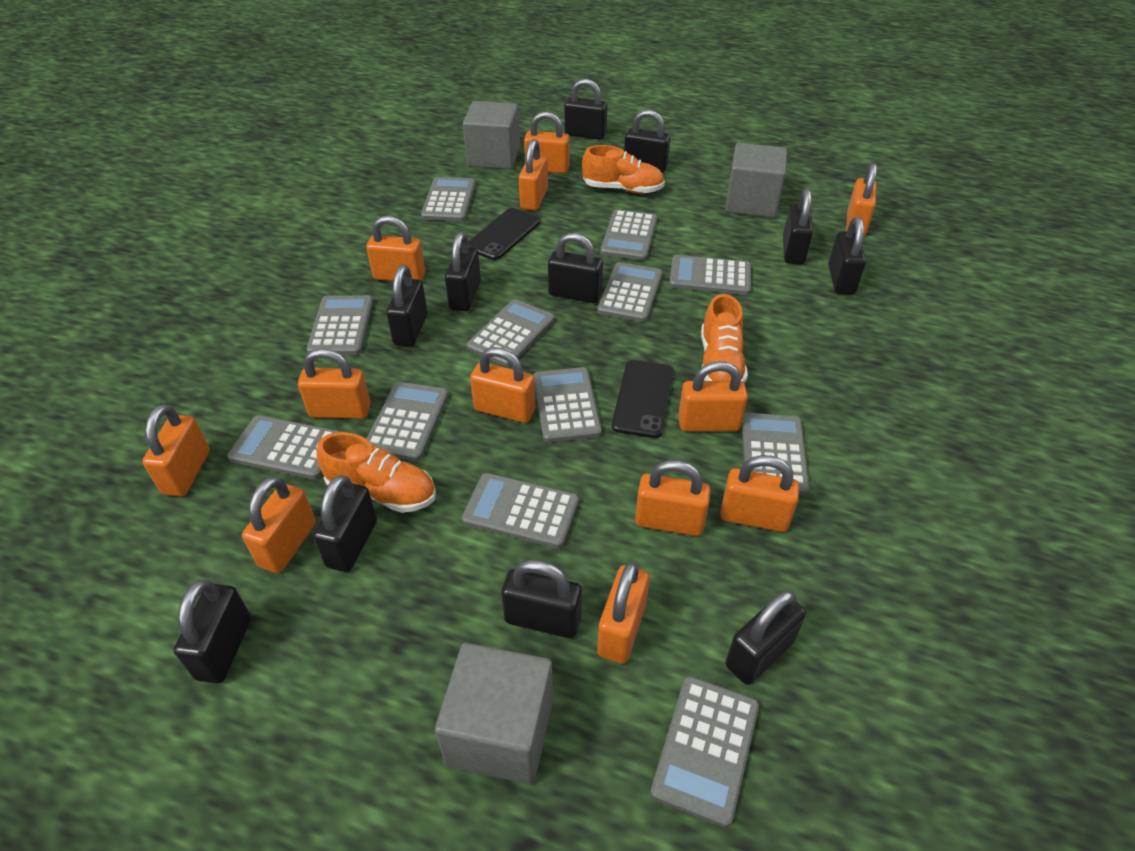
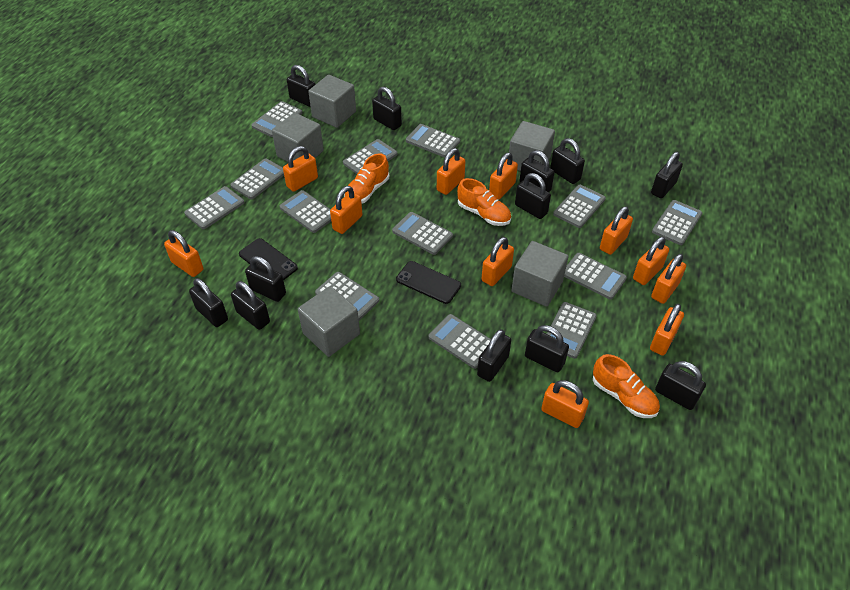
black padlock: 11 -> 12
grey calculator: 12 -> 13
grey cube: 3 -> 5
orange padlock: 12 -> 11

